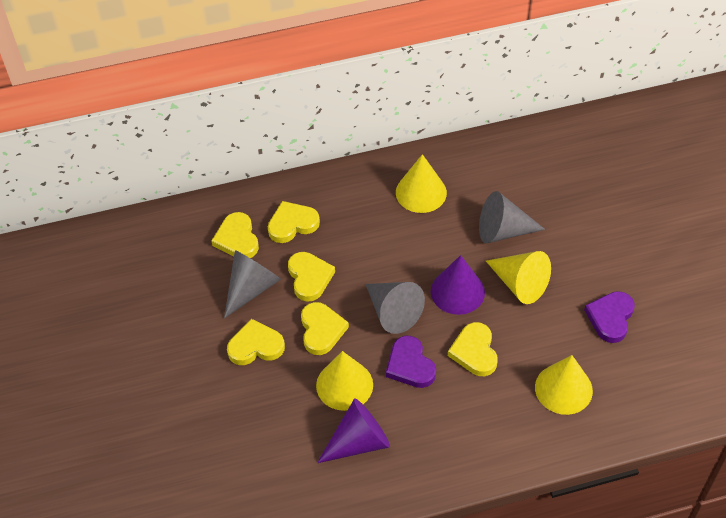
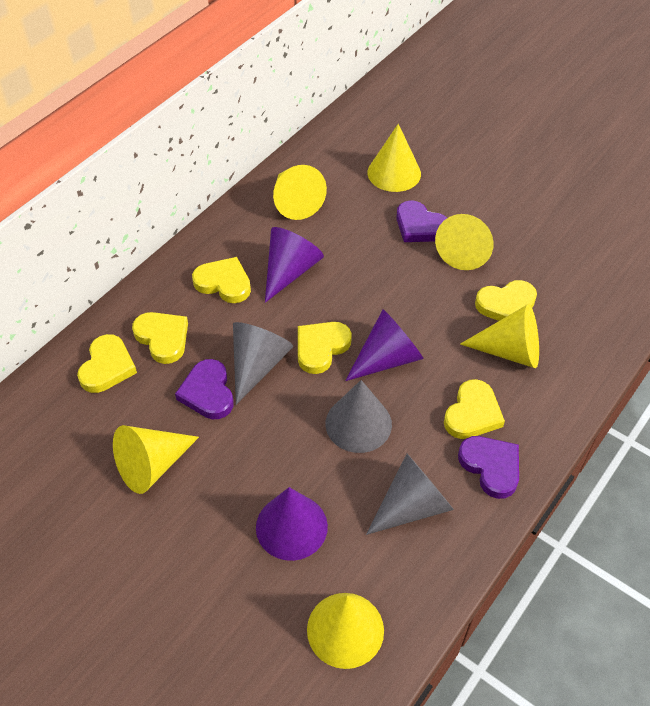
purple cone: 2 -> 3
purple heart: 2 -> 3
yellow cone: 4 -> 6

